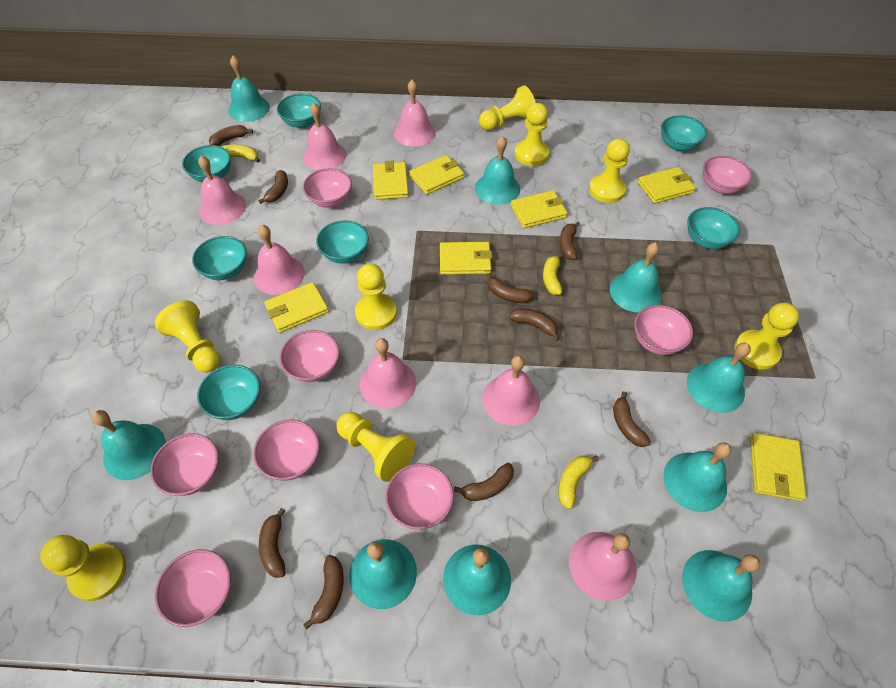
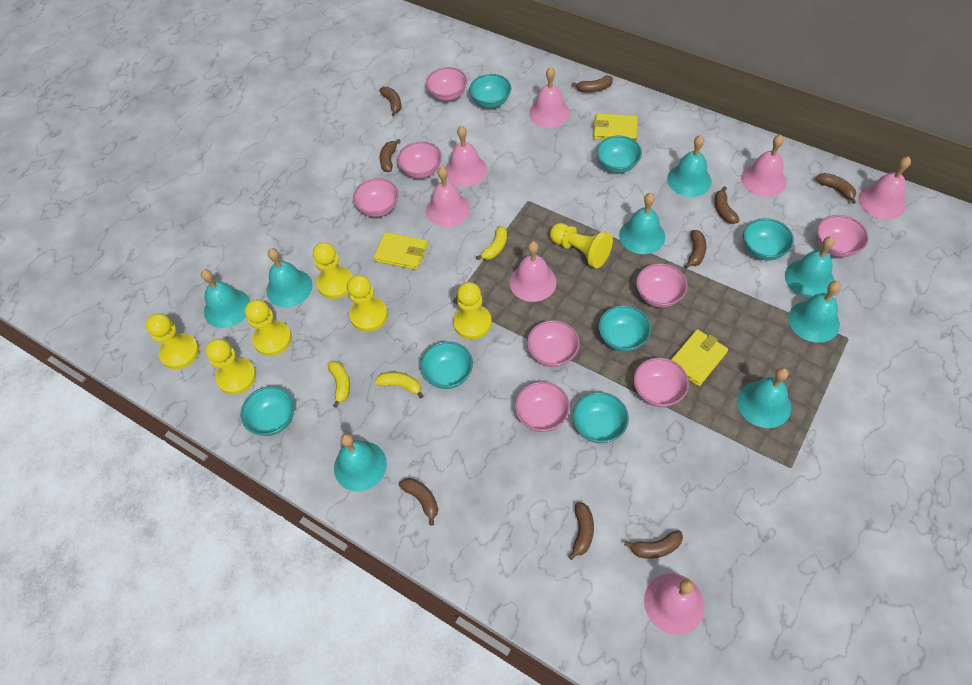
turquoise bell: 9 -> 8
yellow pawn: 8 -> 7
yellow wallet: 7 -> 3

